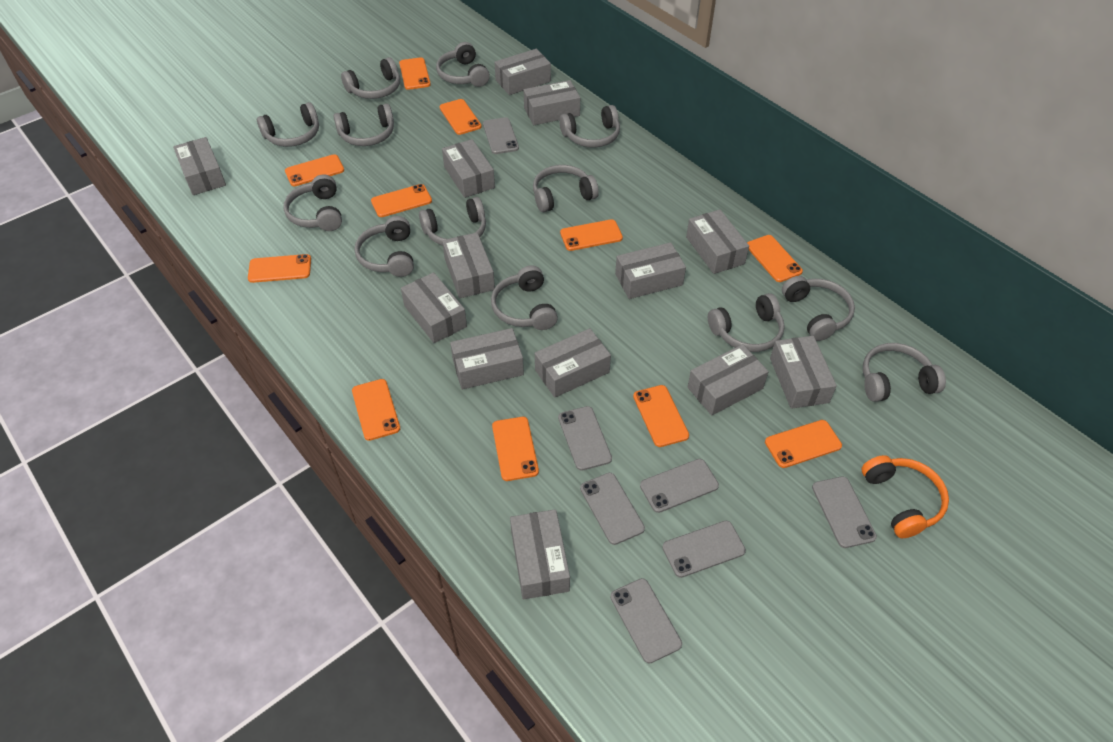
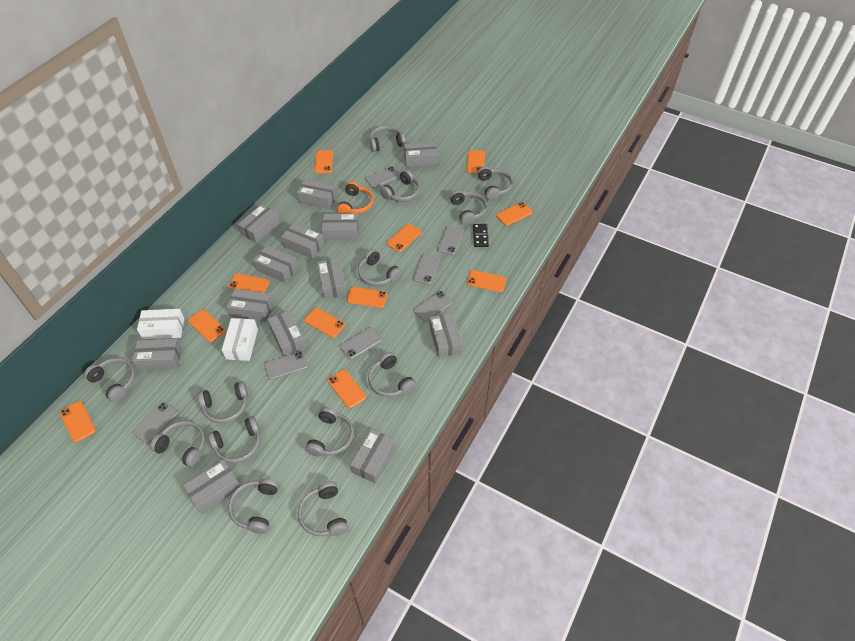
black domino: 0 -> 1
white box: 0 -> 2

